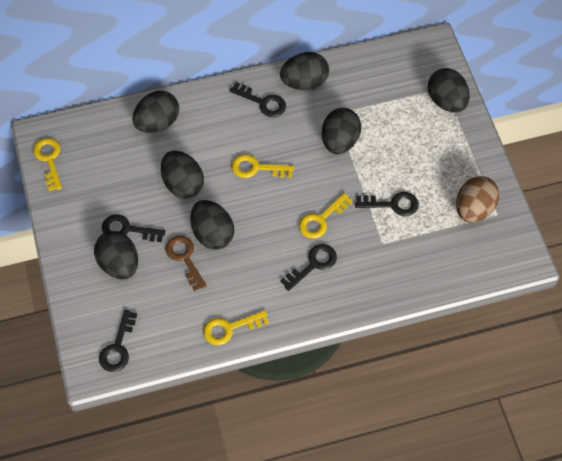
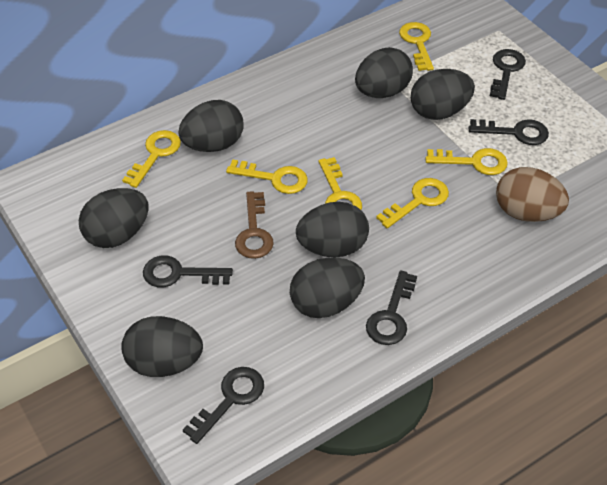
yellow key: 4 -> 6

